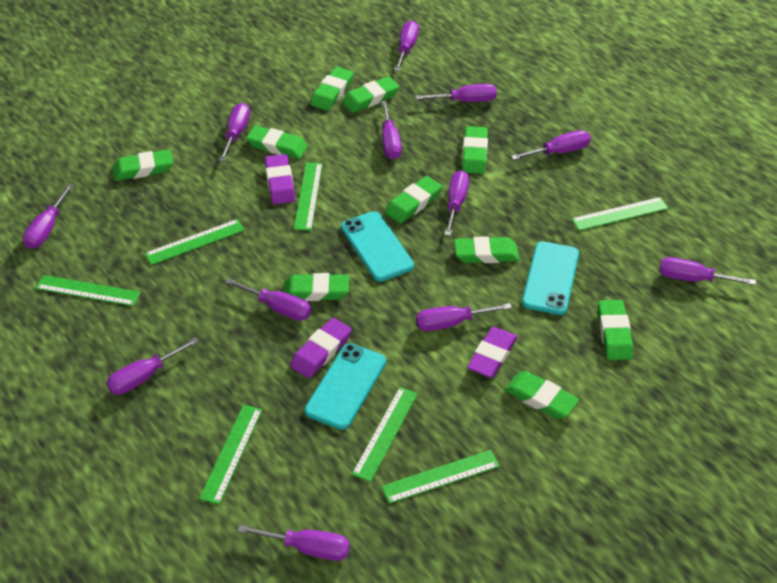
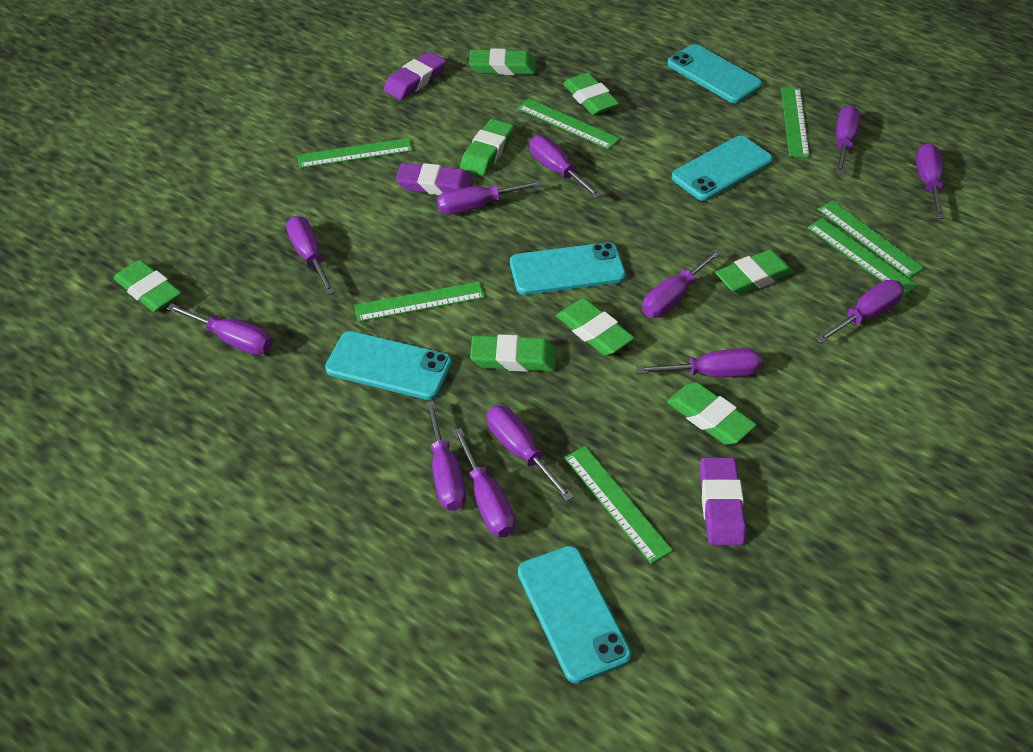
green eraser: 10 -> 8
turquoise phone: 3 -> 5

